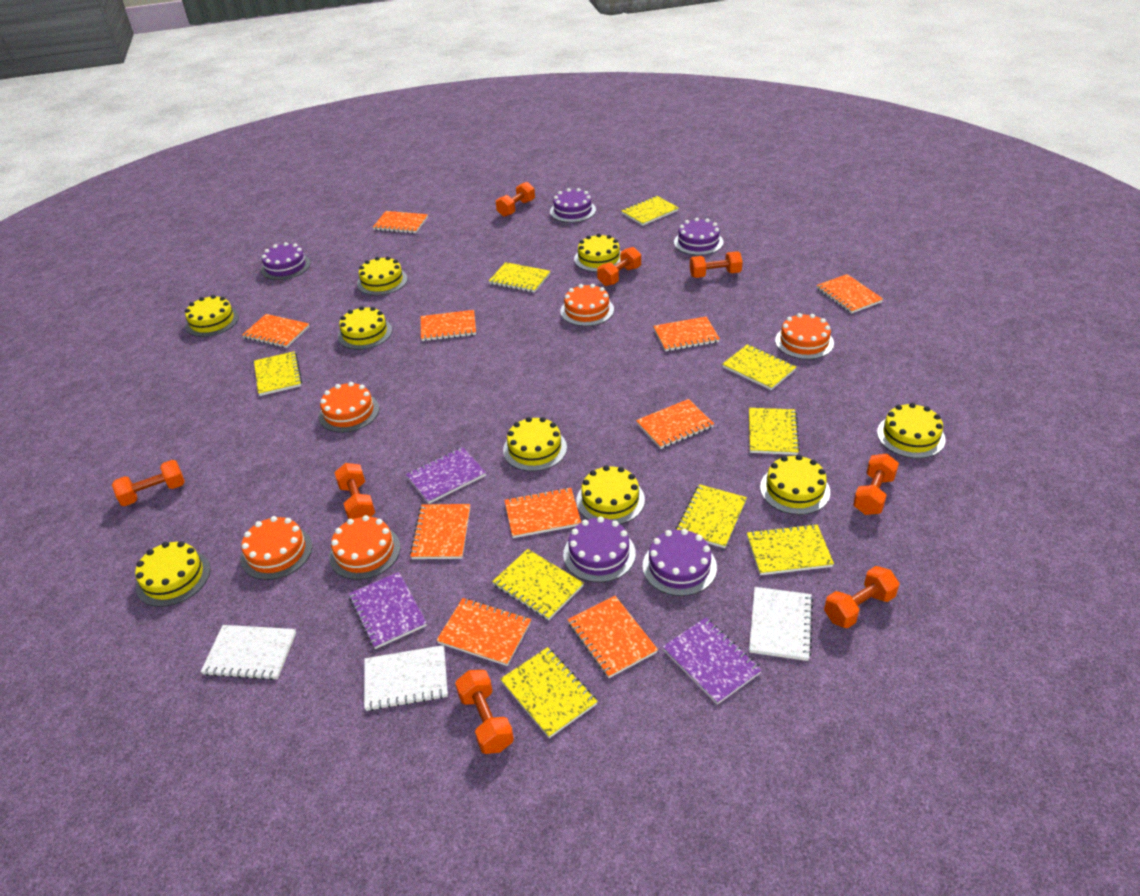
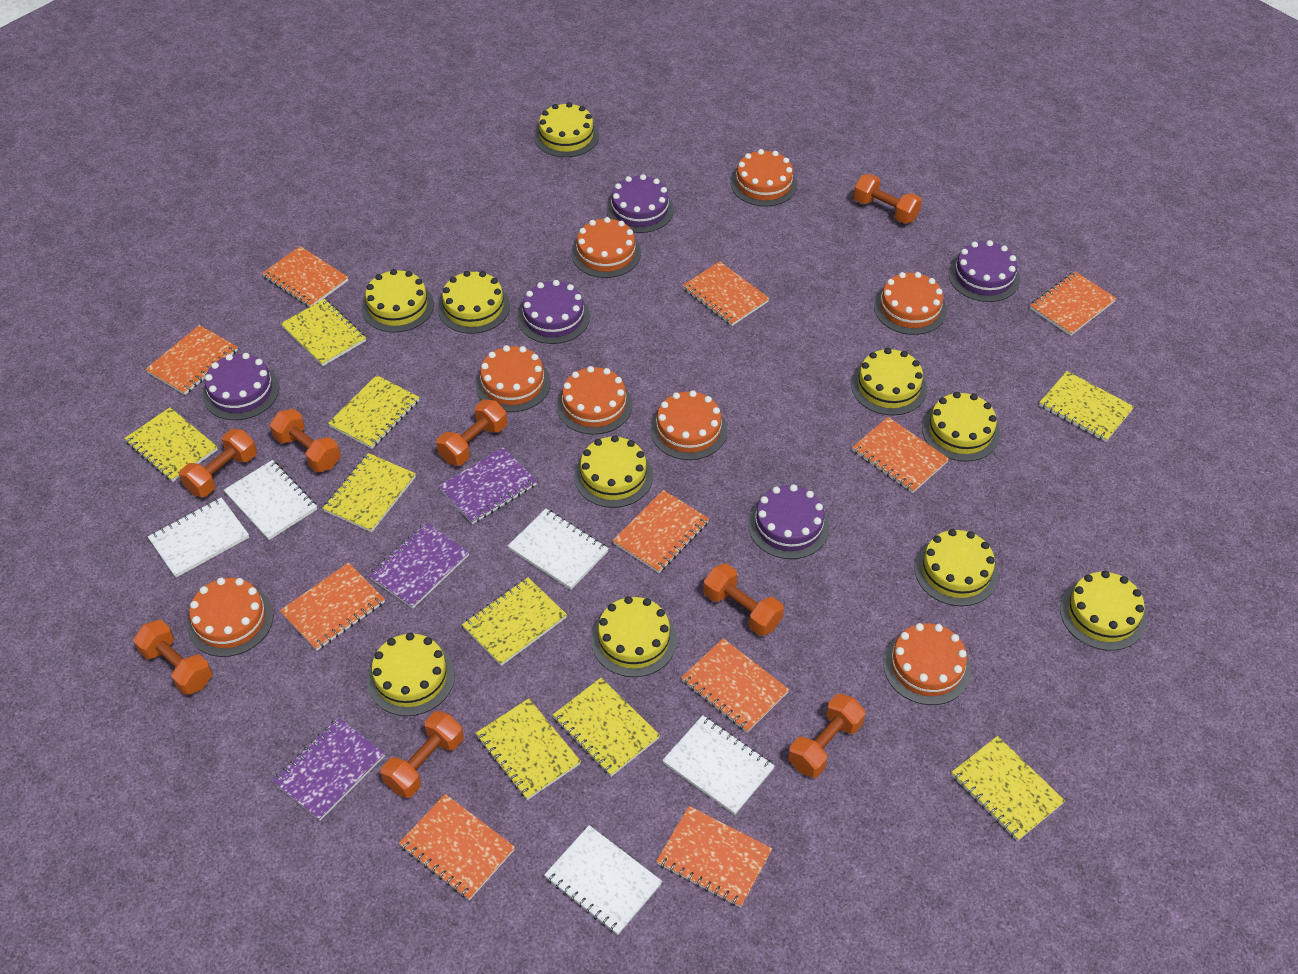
orange cake: 5 -> 8
white notebook: 3 -> 5
yellow cake: 9 -> 10

